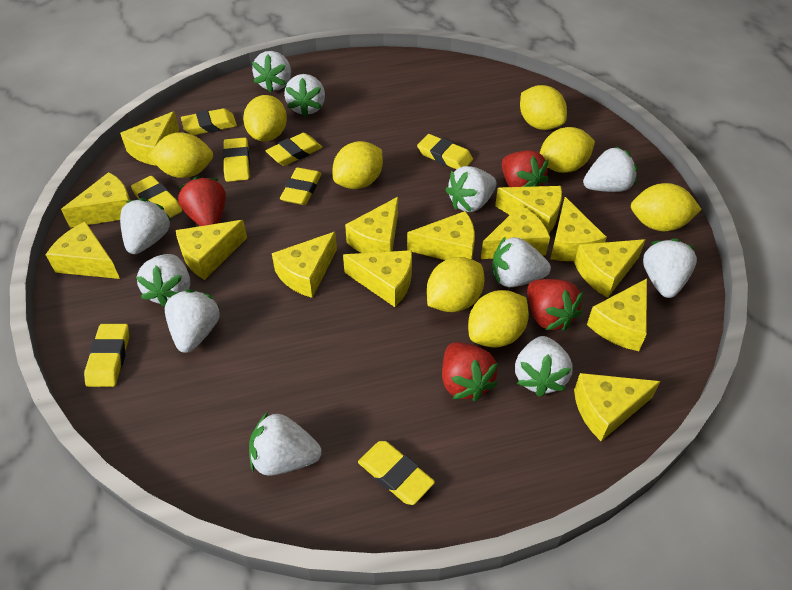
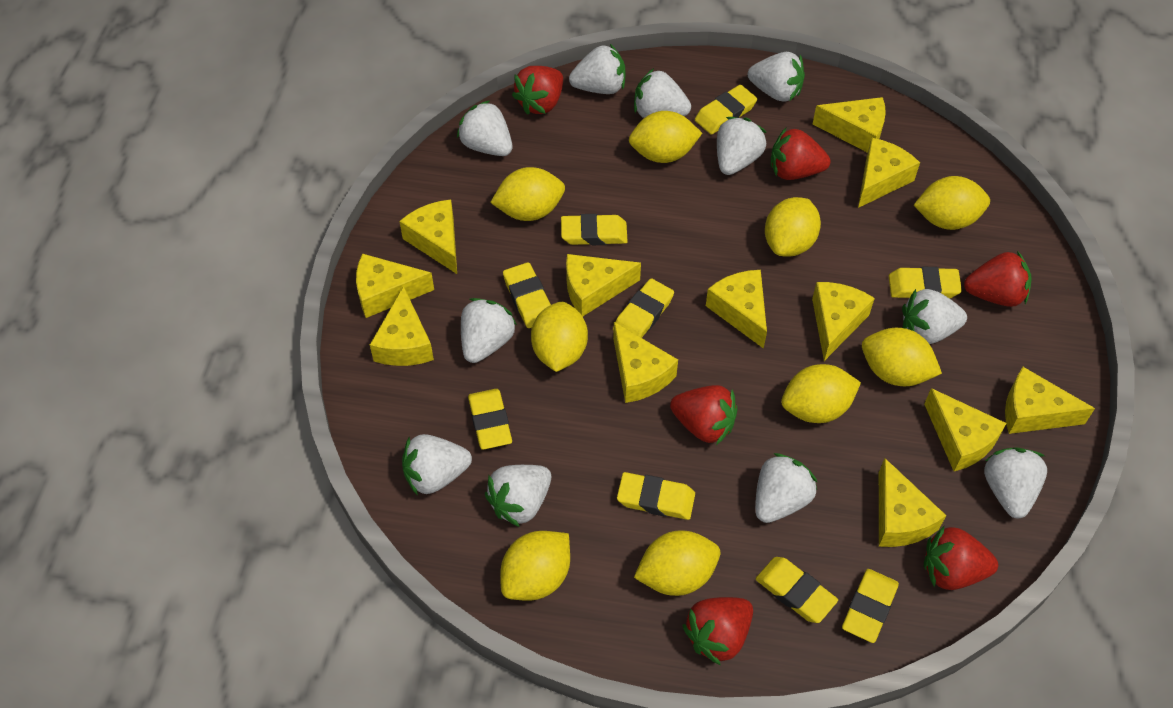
red strawberry: 4 -> 6
yellow cheese: 14 -> 12
yellow eraser: 8 -> 9
yellow lemon: 8 -> 9

